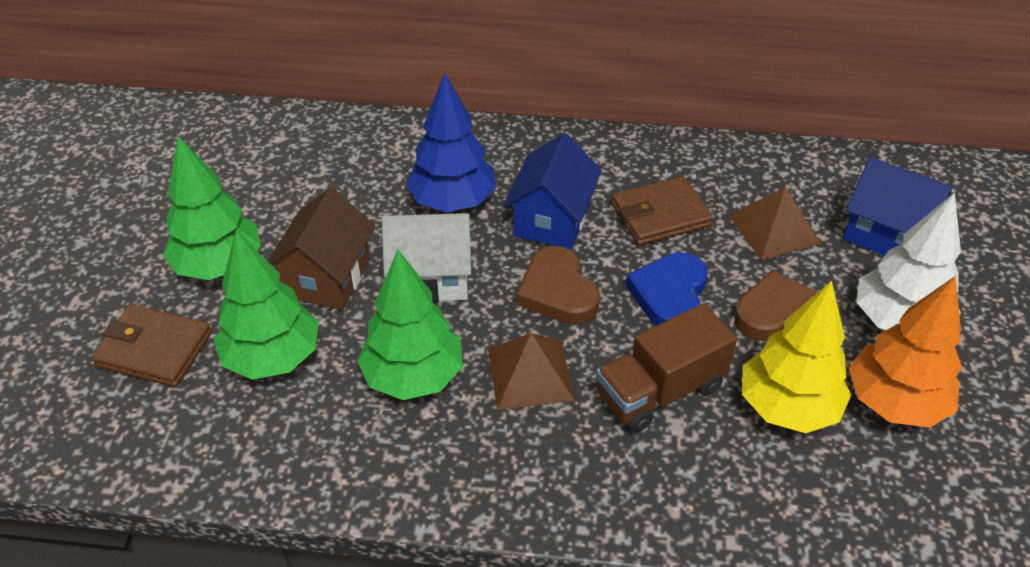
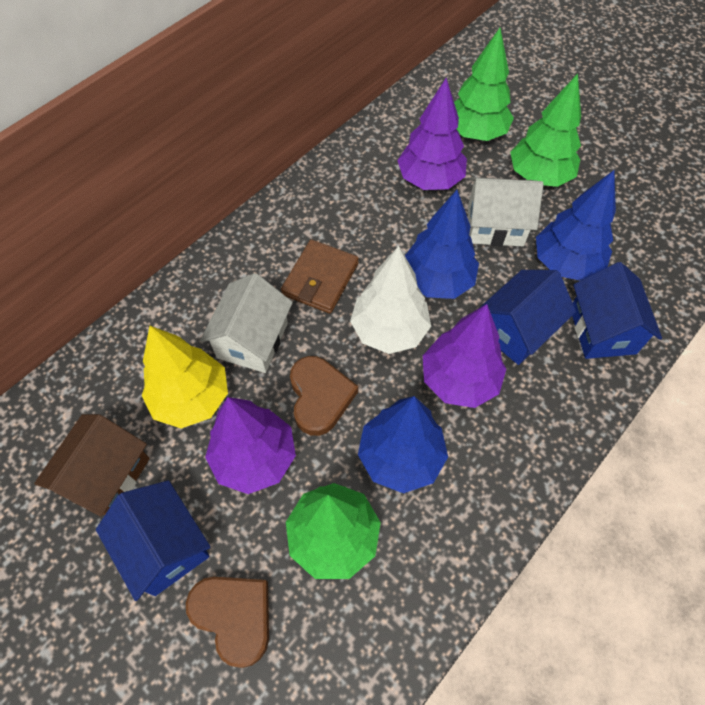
blue heart: 1 -> 0
blue house: 2 -> 3
blue tree: 1 -> 3
brown pyramid: 2 -> 0
brown truck: 1 -> 0
brown wallet: 2 -> 1
orange tree: 1 -> 0
purple tree: 0 -> 3
white house: 1 -> 2

